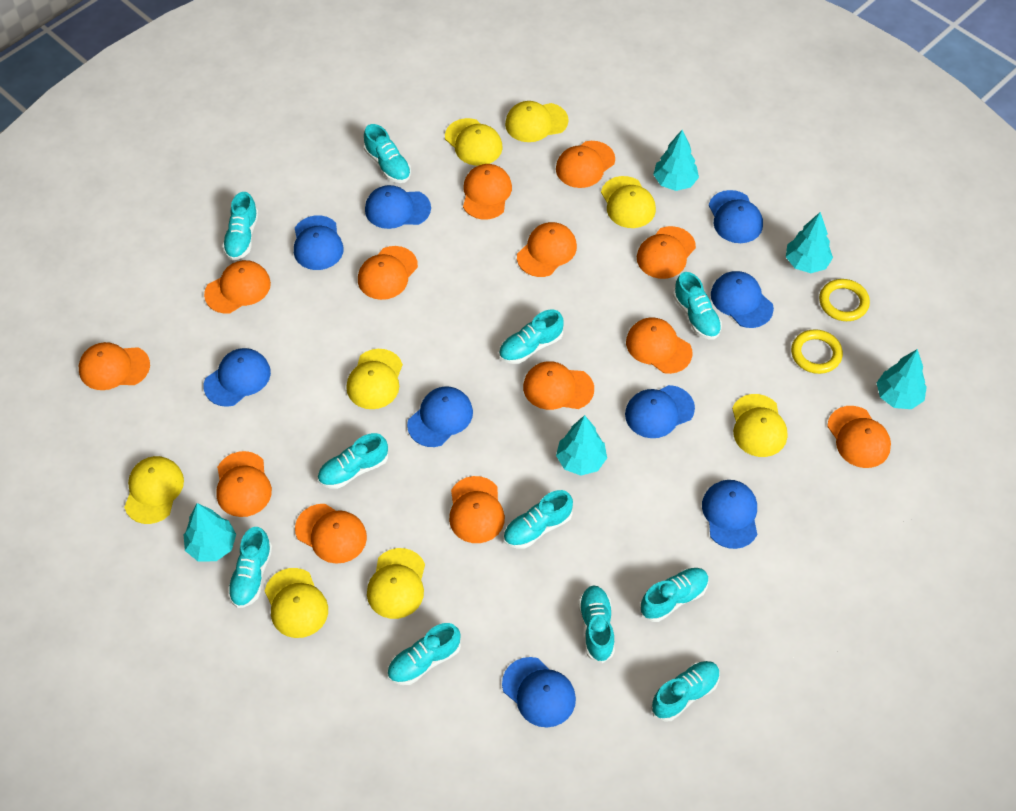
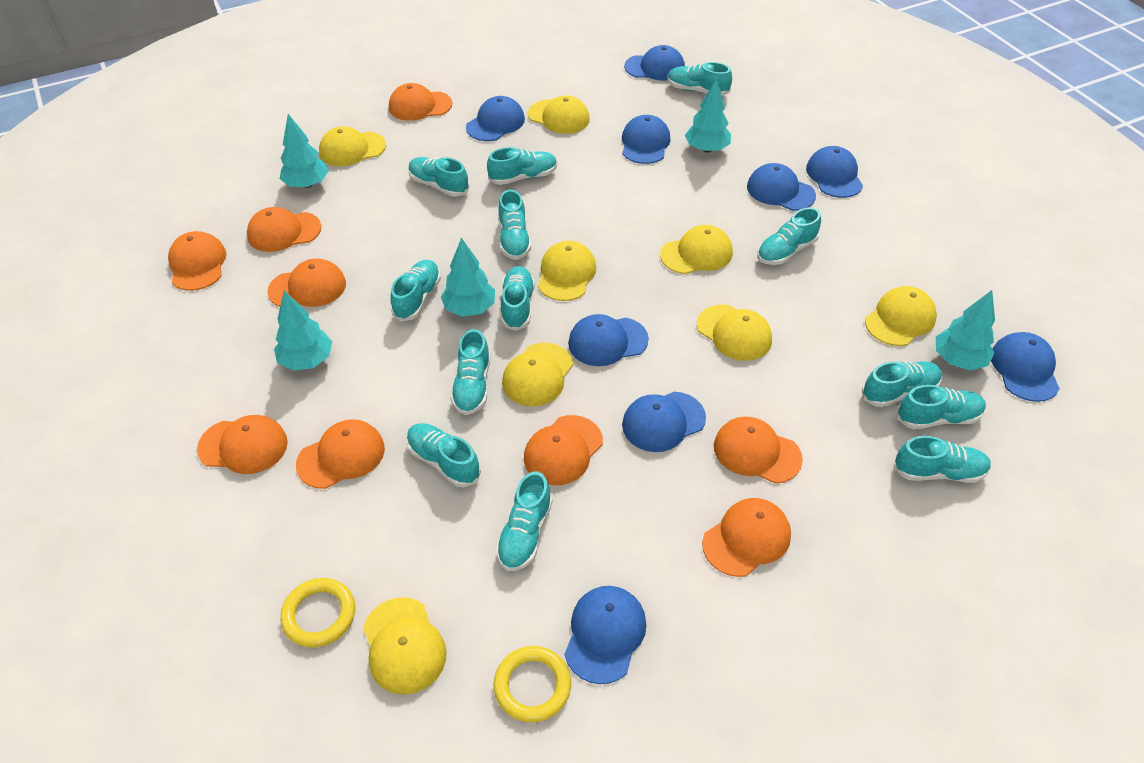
orange cap: 13 -> 9
turquoise shoe: 11 -> 13

